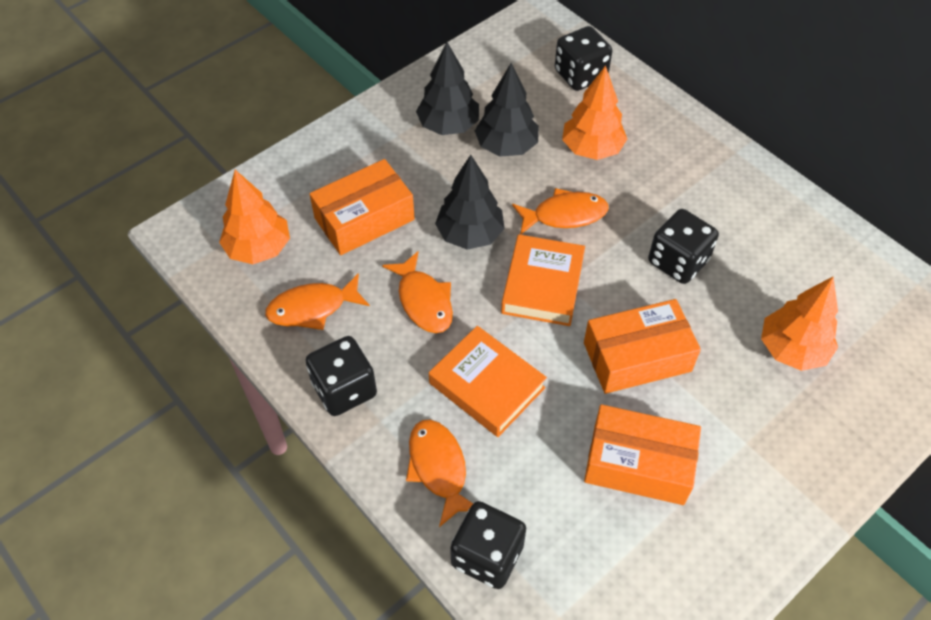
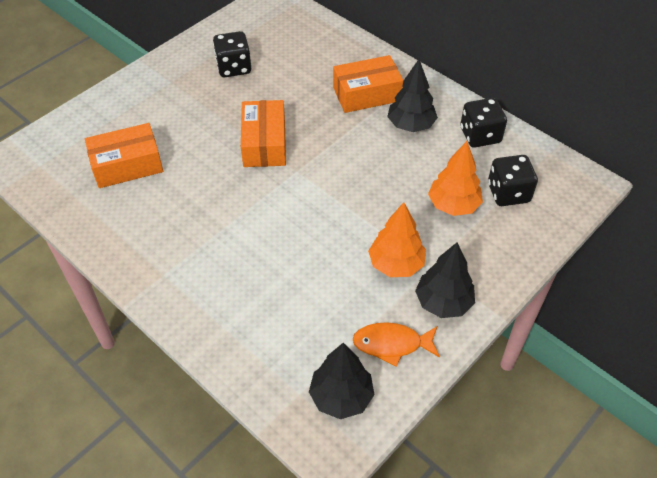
black dice: 4 -> 3
orange book: 2 -> 0
orange fish: 4 -> 1
orange tree: 3 -> 2

